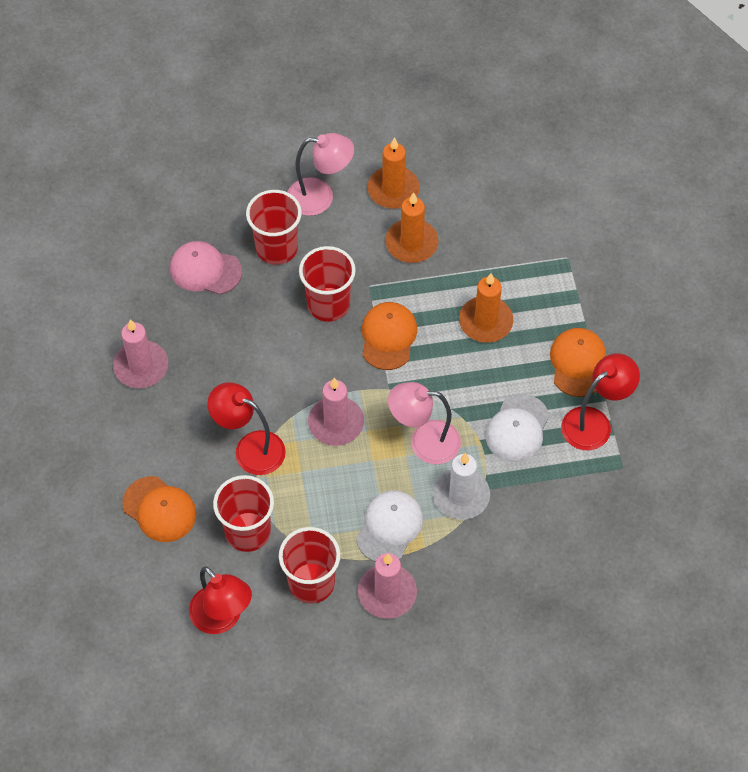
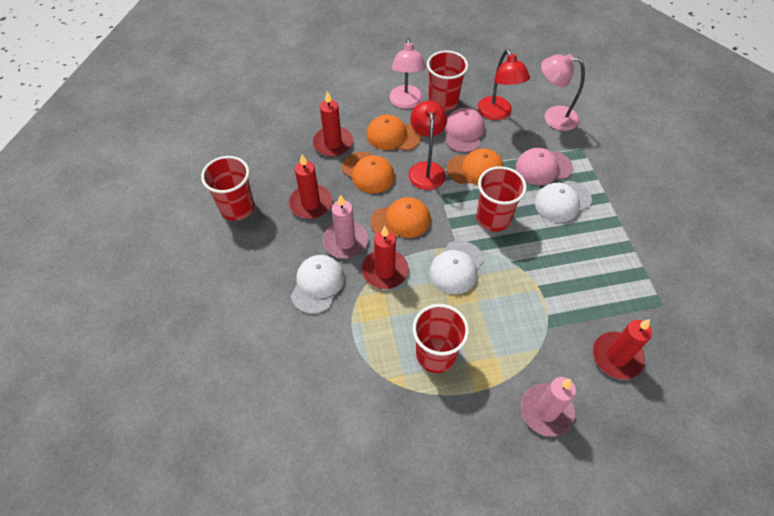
orange candle: 3 -> 0
orange cap: 3 -> 4
pink candle: 3 -> 2
pink cap: 1 -> 2
red candle: 0 -> 4
red lamp: 3 -> 2
white candle: 1 -> 0
white cap: 2 -> 3

